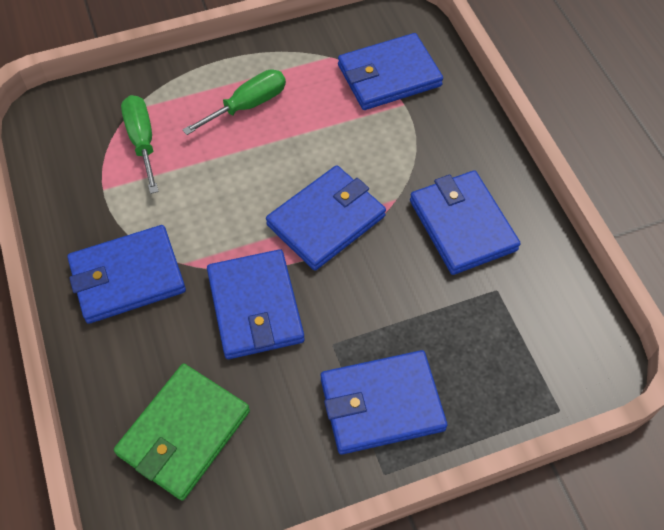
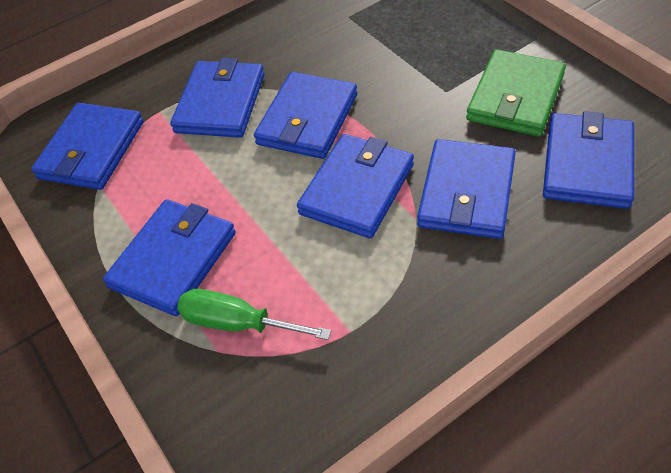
blue wallet: 6 -> 7
green screwdriver: 2 -> 1

